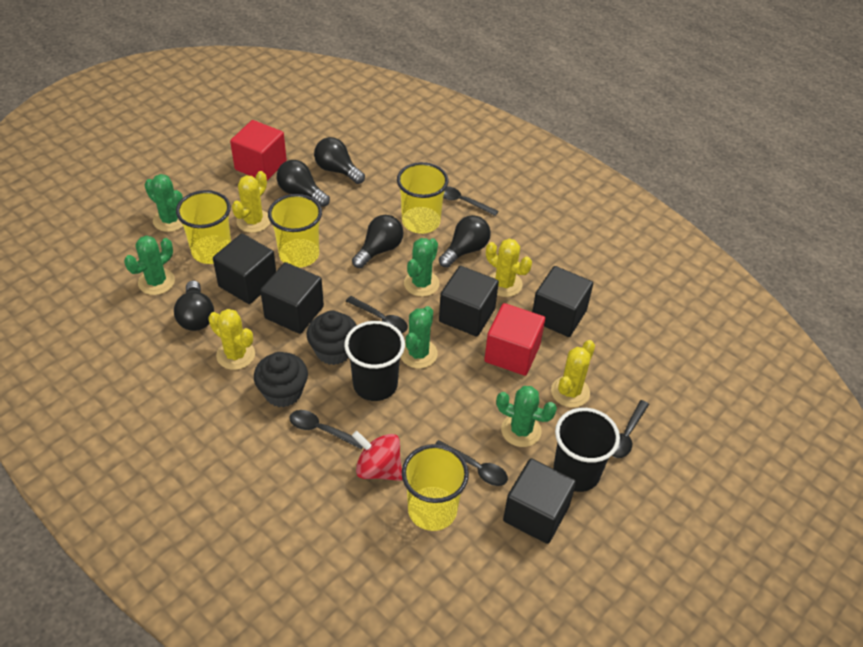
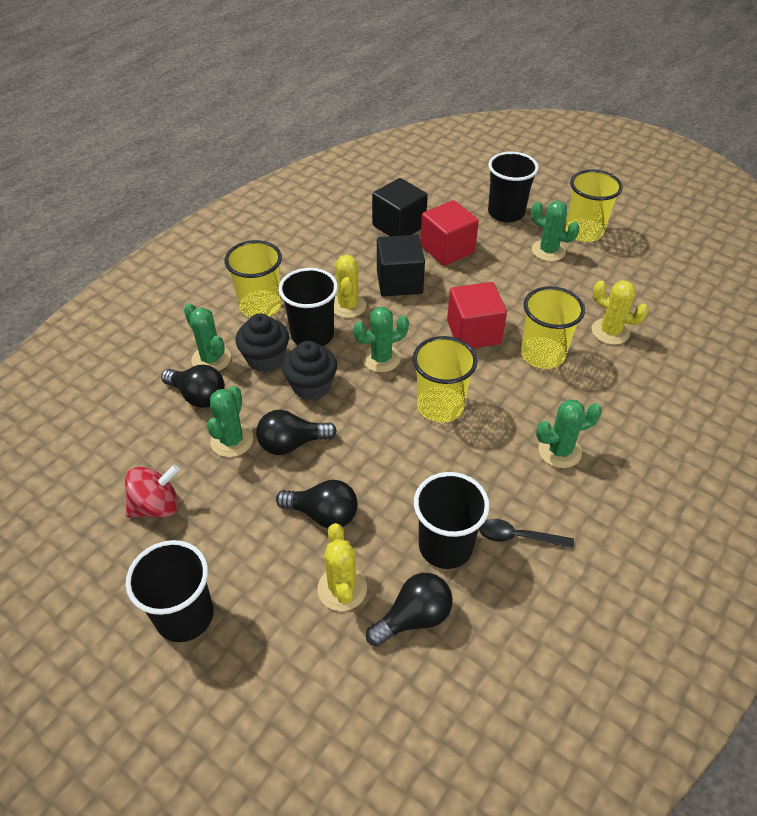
black cube: 5 -> 2
black cup: 2 -> 4
black light bulb: 5 -> 4
black spoon: 5 -> 1
yellow cactus: 4 -> 3

